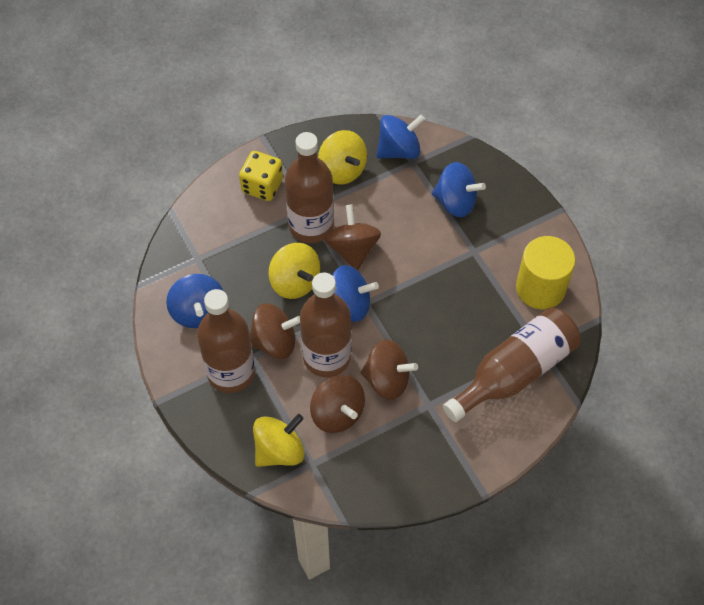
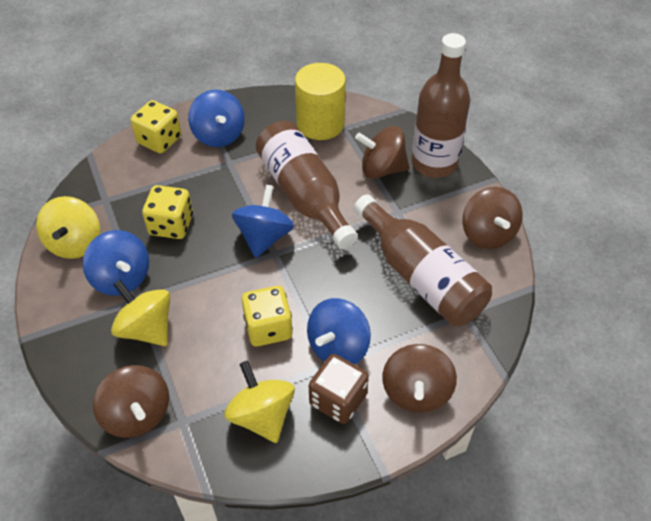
brown bottle: 4 -> 3
brown dice: 0 -> 1
yellow dice: 1 -> 3

